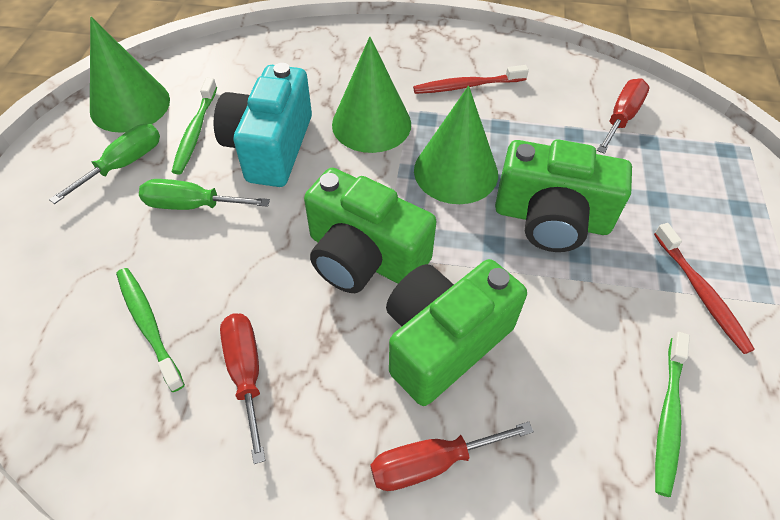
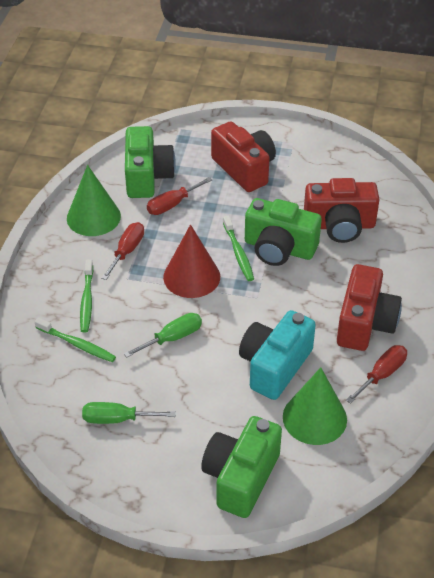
green cone: 3 -> 2
red camera: 0 -> 3
red cone: 0 -> 1
red toothbrush: 2 -> 0

